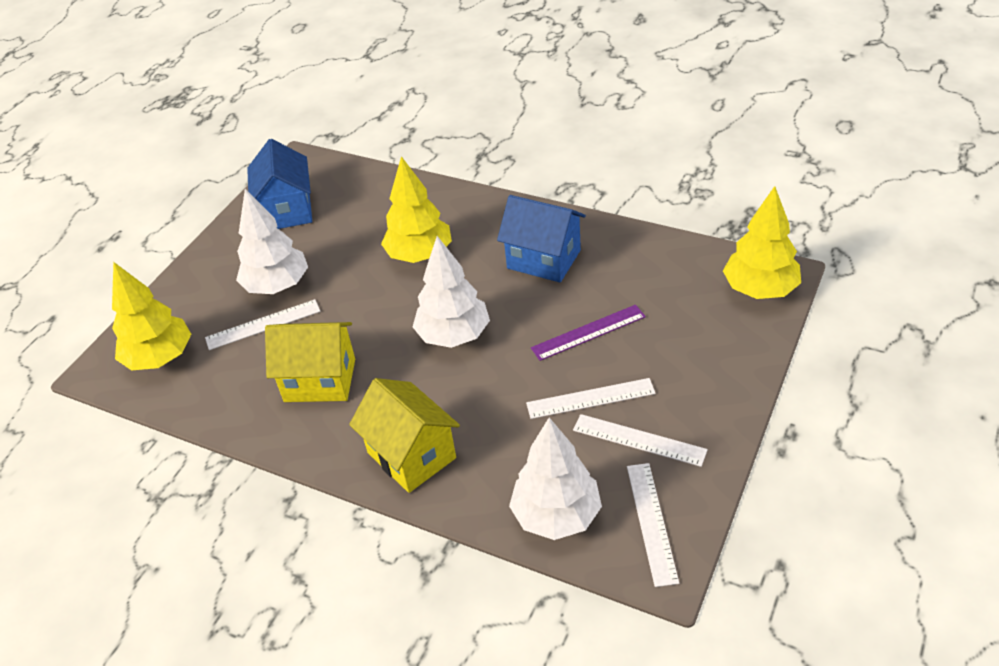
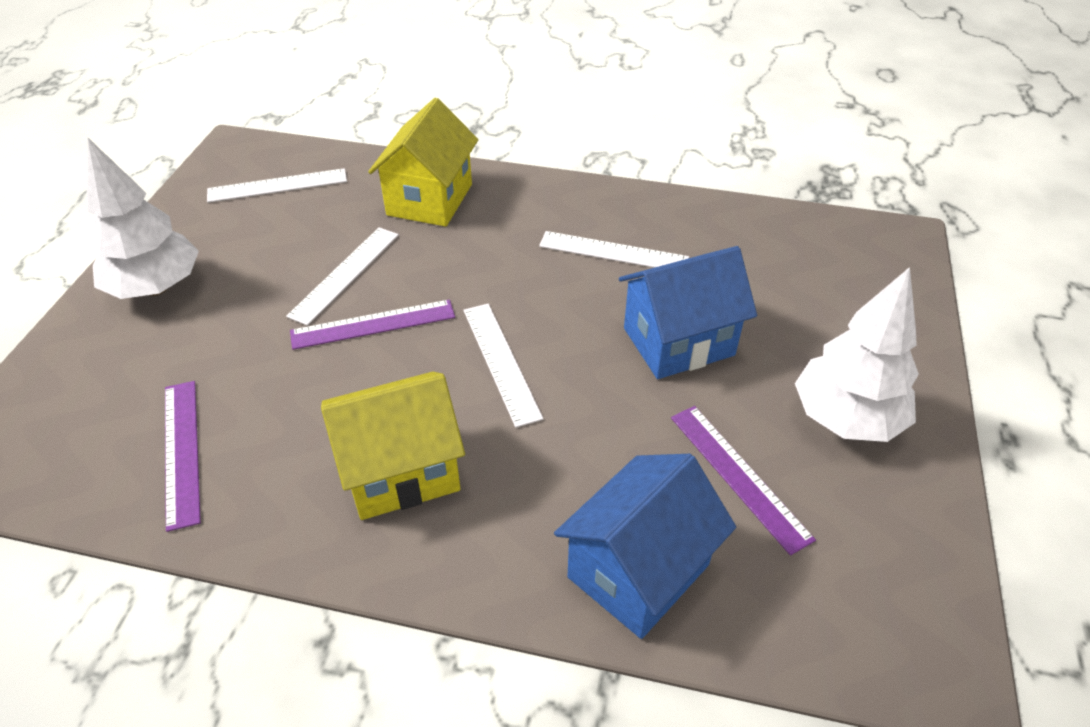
purple ruler: 1 -> 3
white tree: 3 -> 2
yellow tree: 3 -> 0

